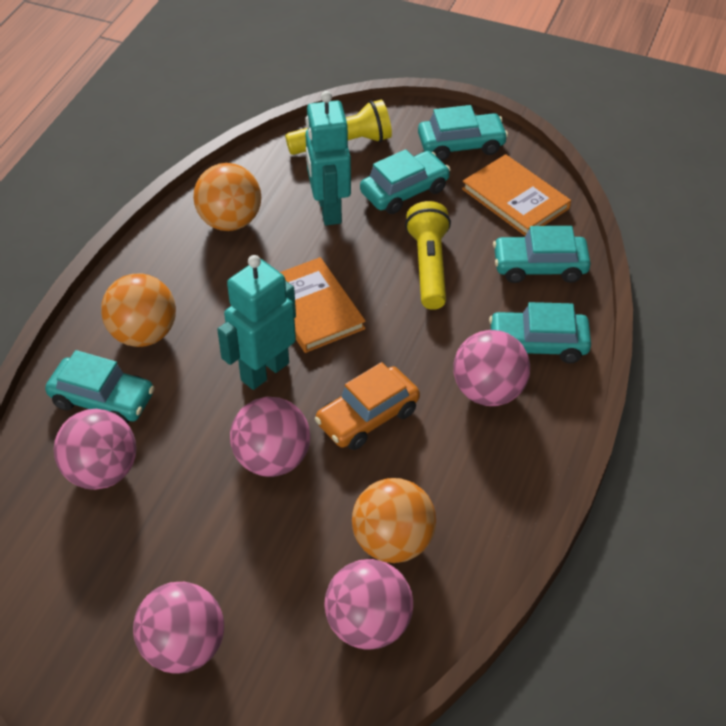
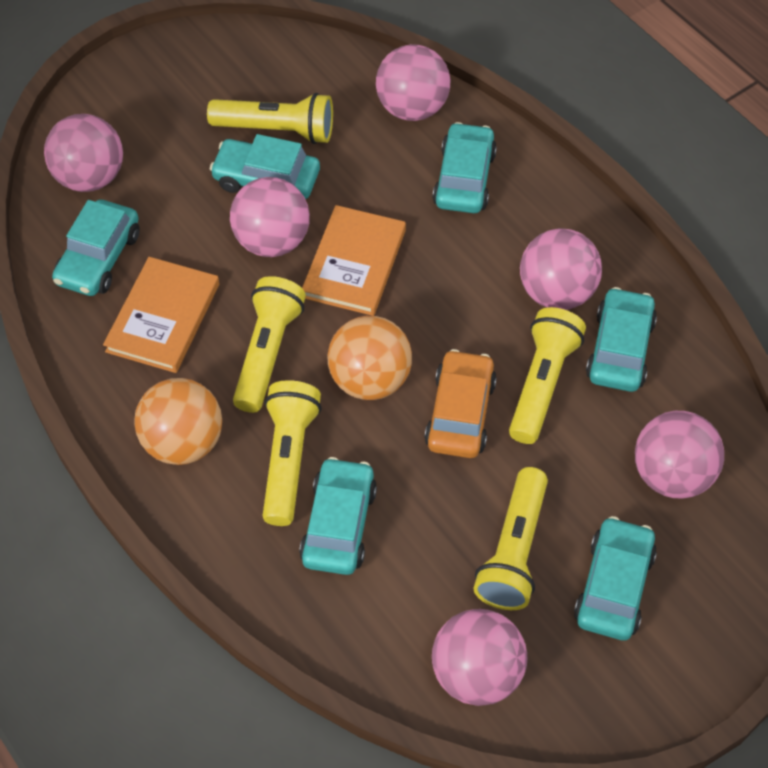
orange ball: 3 -> 2
pink ball: 5 -> 6
turquoise car: 5 -> 6
turquoise robot: 2 -> 0
yellow flashlight: 2 -> 5

